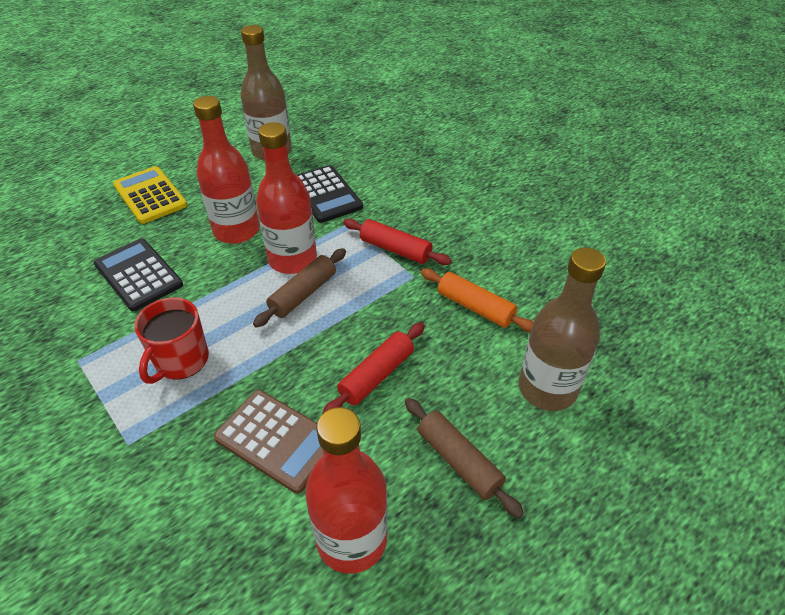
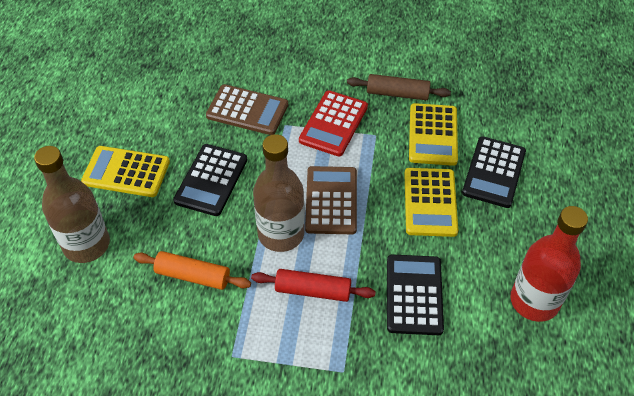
black calculator: 2 -> 3
brown calculator: 1 -> 2
brown rolling pin: 2 -> 1
red bottle: 3 -> 1
red calculator: 0 -> 1
red mug: 1 -> 0
red rolling pin: 2 -> 1
yellow calculator: 1 -> 3

